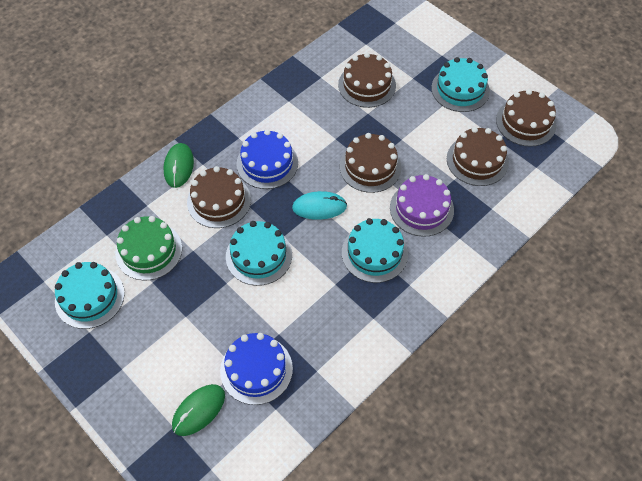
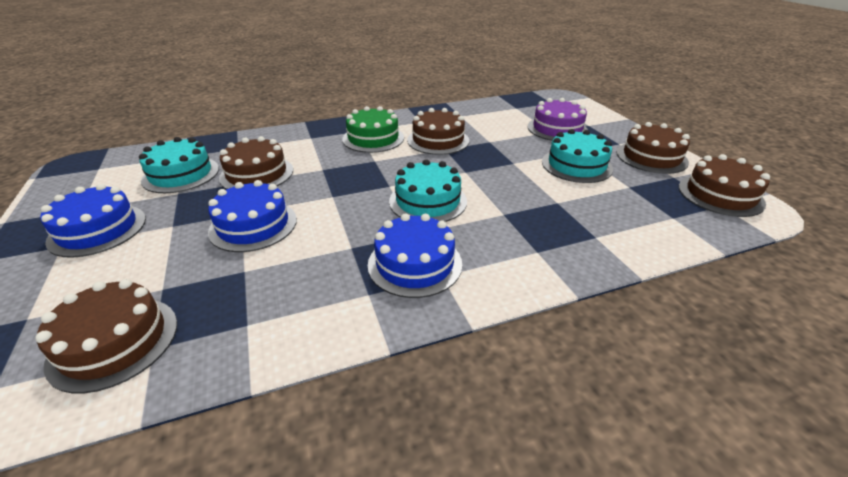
blue cake: 2 -> 3
green mouse: 2 -> 0
turquoise cake: 4 -> 3
turquoise mouse: 1 -> 0

